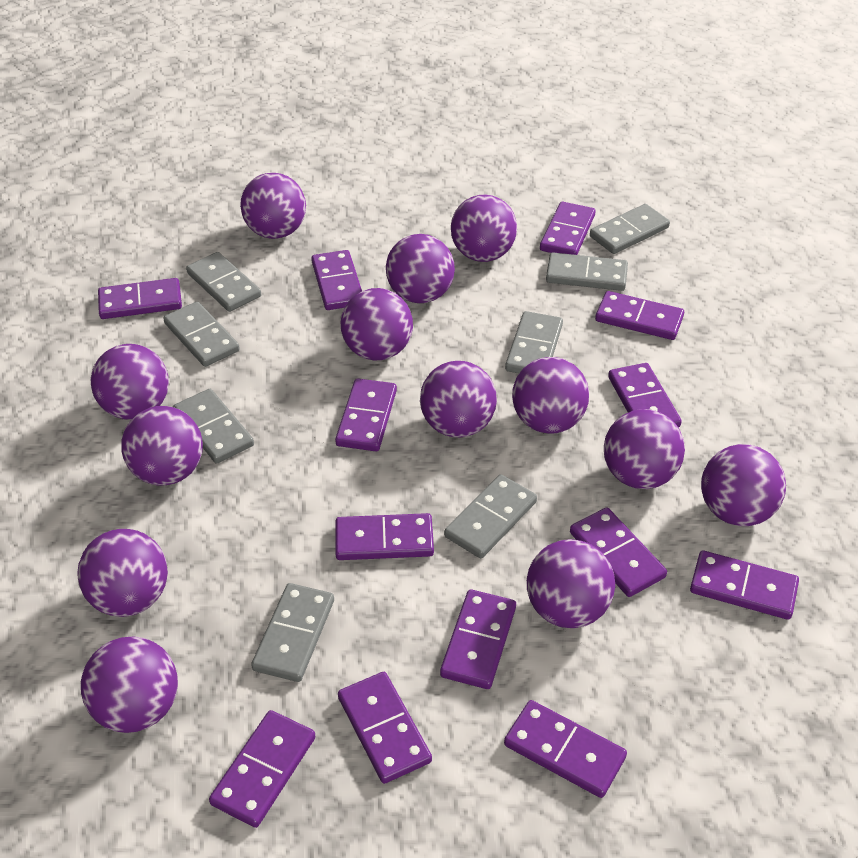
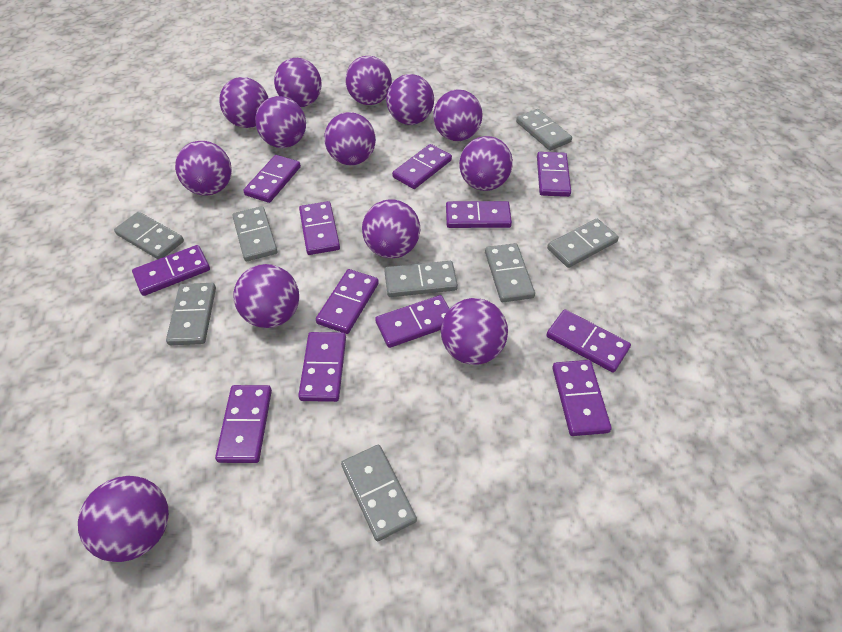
purple domino: 13 -> 12

